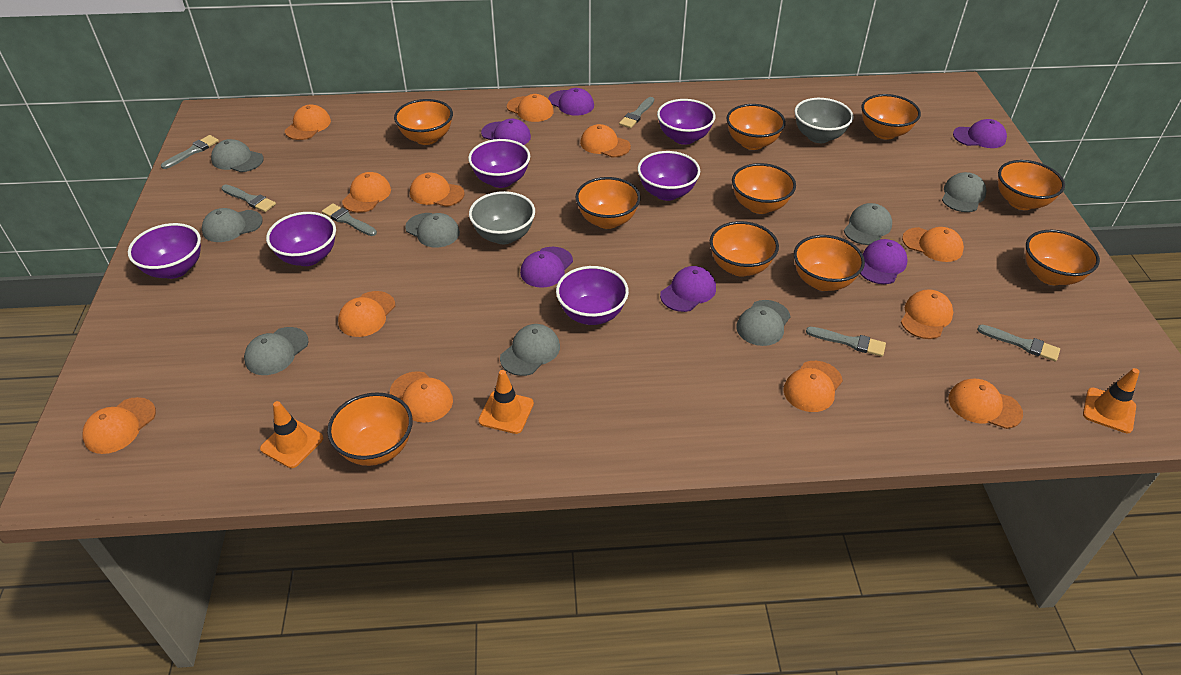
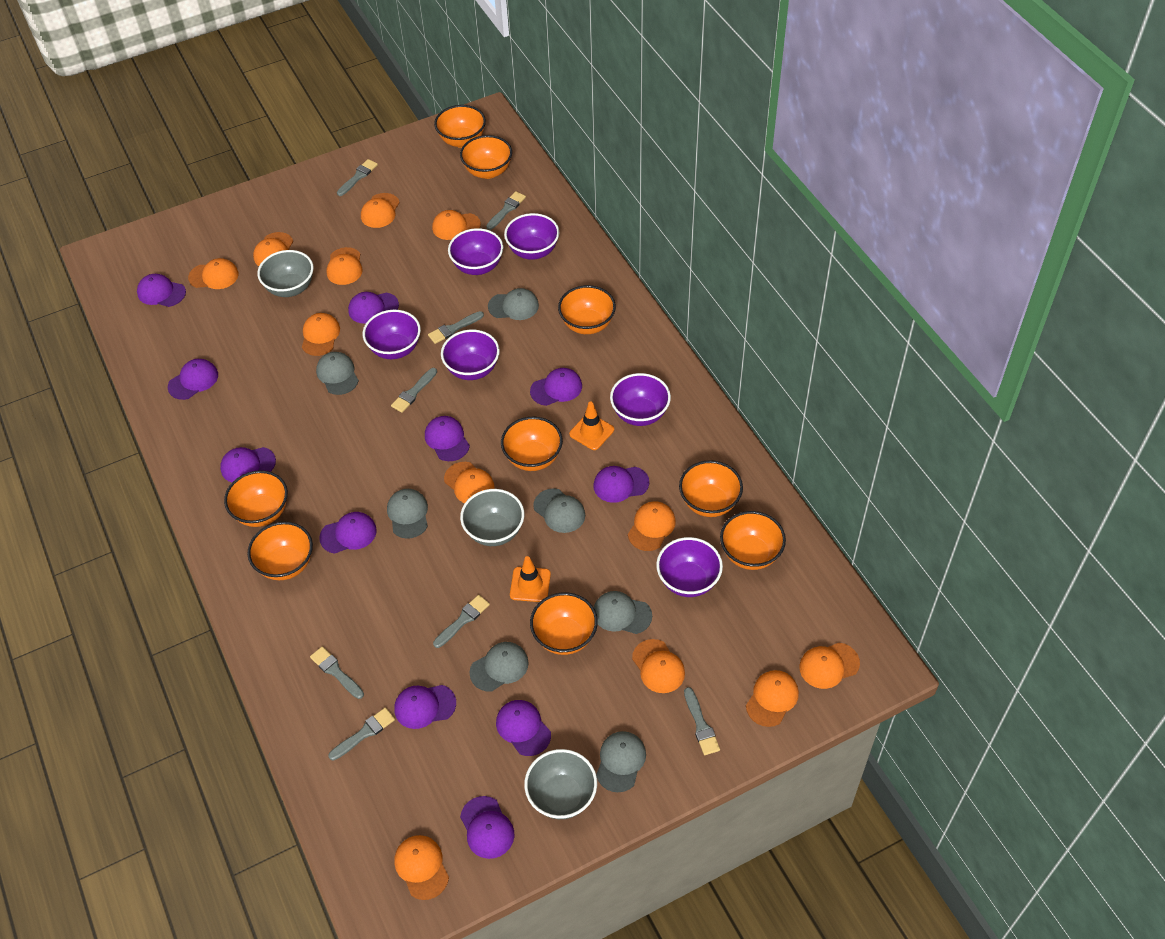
grey bowl: 2 -> 3
grey brush: 6 -> 8
grey cap: 8 -> 7
orange bowl: 10 -> 9
orange traffic cone: 3 -> 2
purple cap: 6 -> 11

